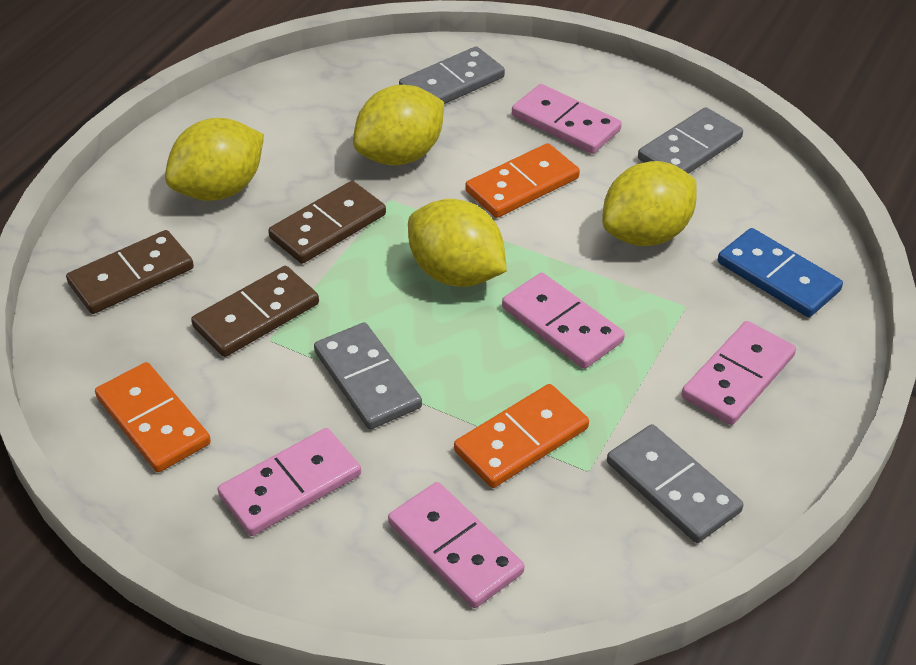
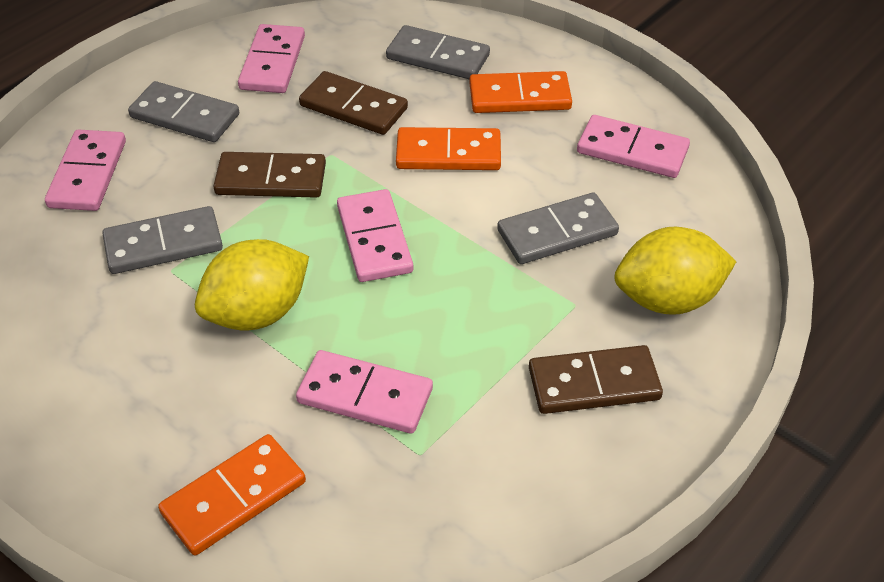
blue domino: 1 -> 0
yellow lemon: 4 -> 2

